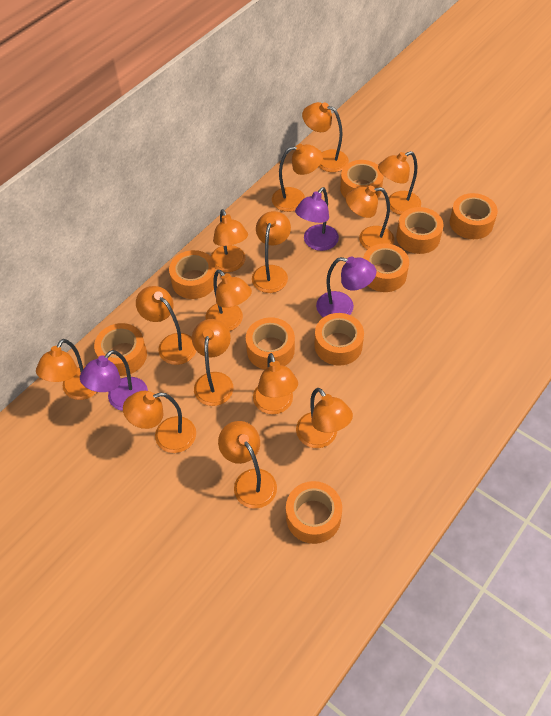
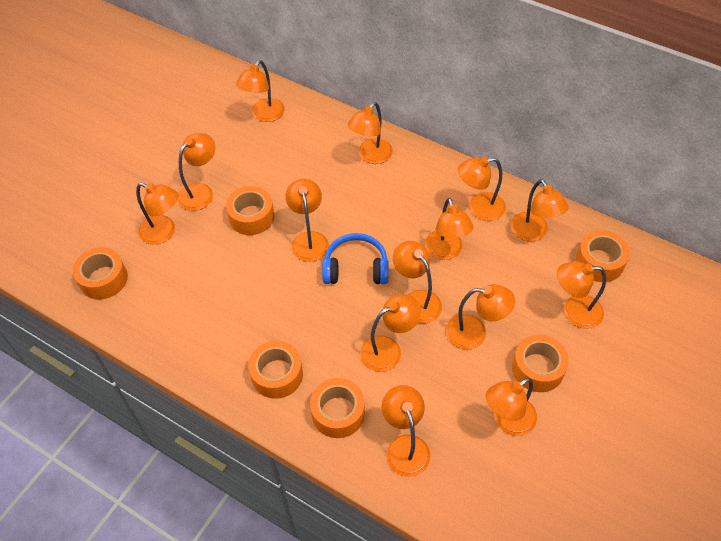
blue headphones: 0 -> 1
orange tape: 9 -> 6
purple lamp: 3 -> 0

